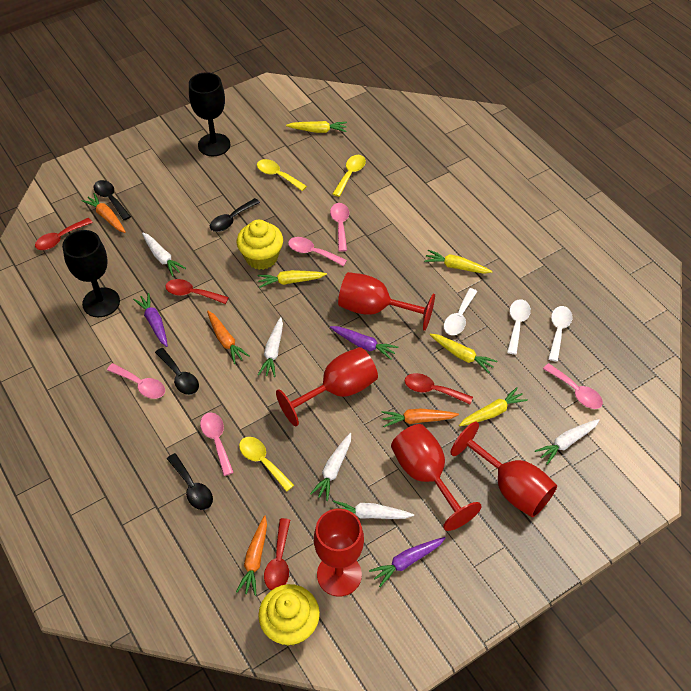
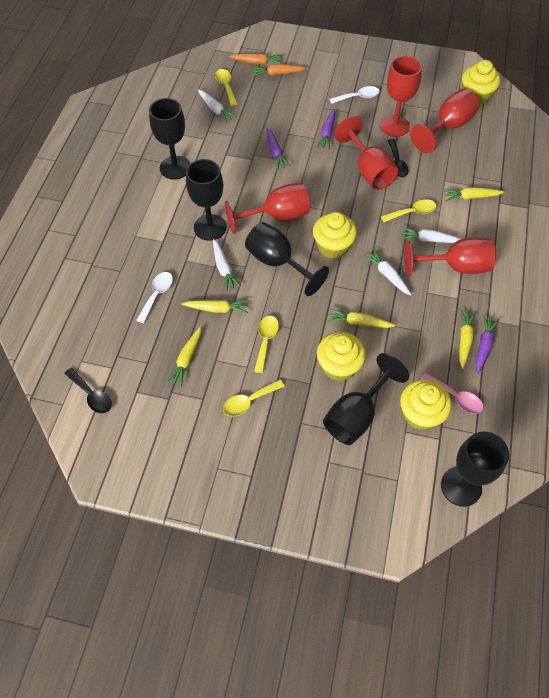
black goblet: 2 -> 5
black spoon: 4 -> 2
orange carrot: 4 -> 2
pink spoon: 5 -> 1
red spoon: 4 -> 0
white carrot: 5 -> 4
white spoon: 3 -> 2
yellow cupcake: 2 -> 4
yellow spoon: 3 -> 4

